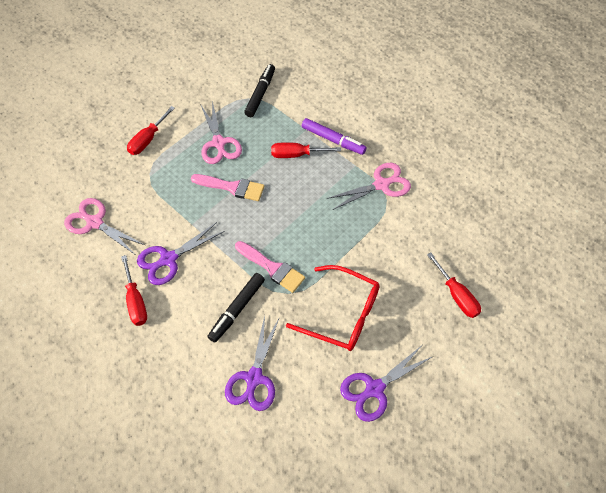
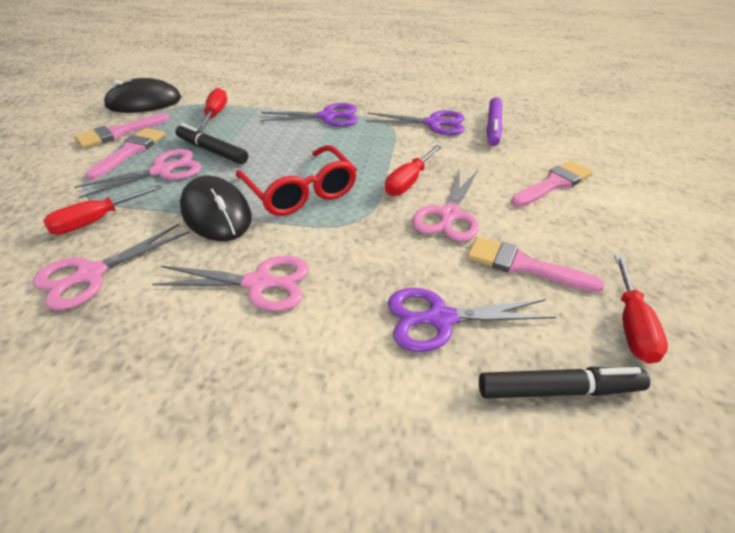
black mouse: 0 -> 2
pink brush: 2 -> 4
pink scissors: 3 -> 4

